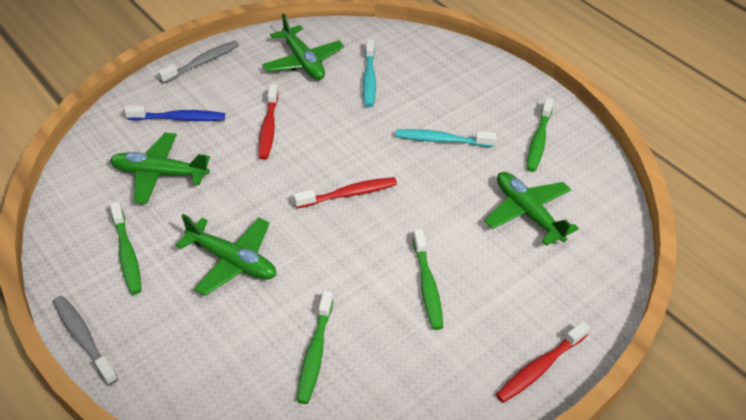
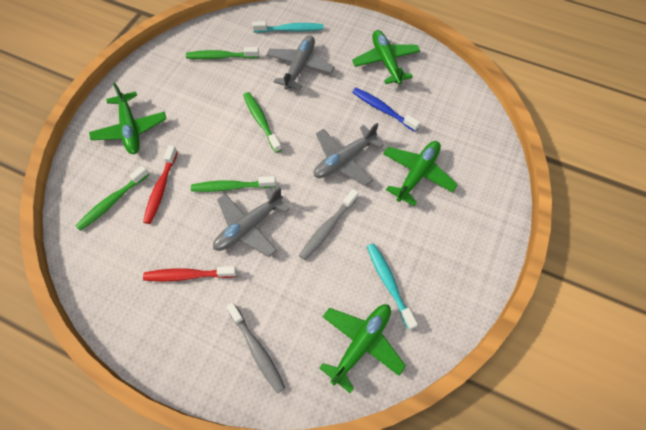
grey plane: 0 -> 3
red toothbrush: 3 -> 2

